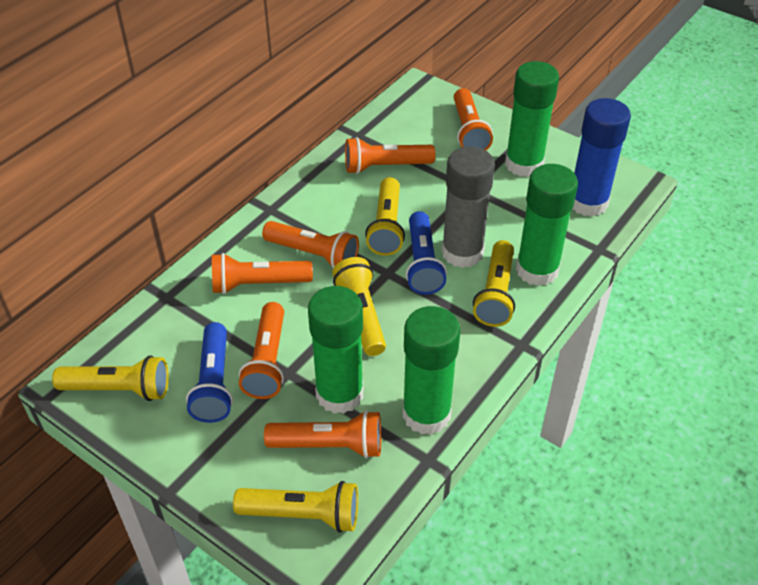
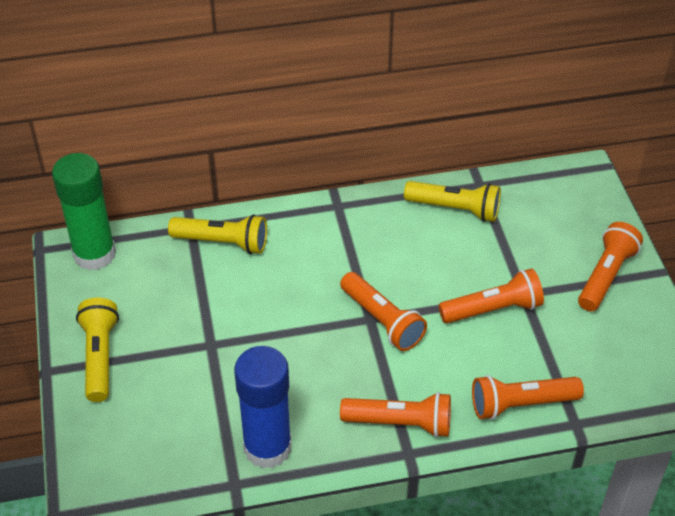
blue flashlight: 2 -> 0
green glue stick: 4 -> 1
grey glue stick: 1 -> 0
orange flashlight: 6 -> 5
yellow flashlight: 5 -> 3

